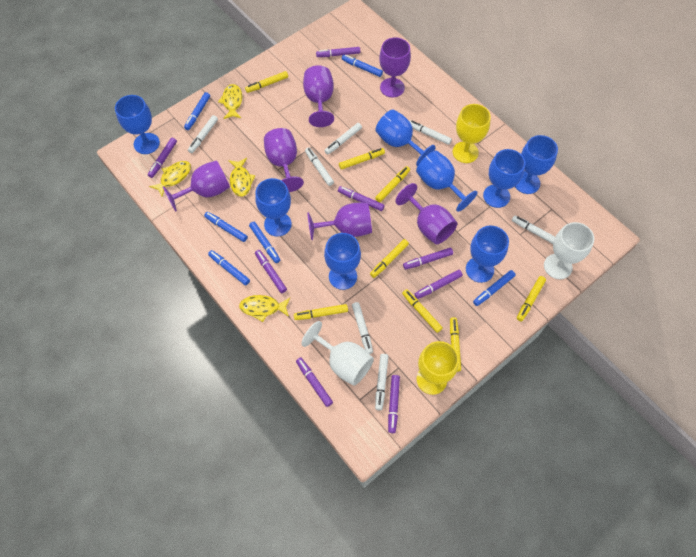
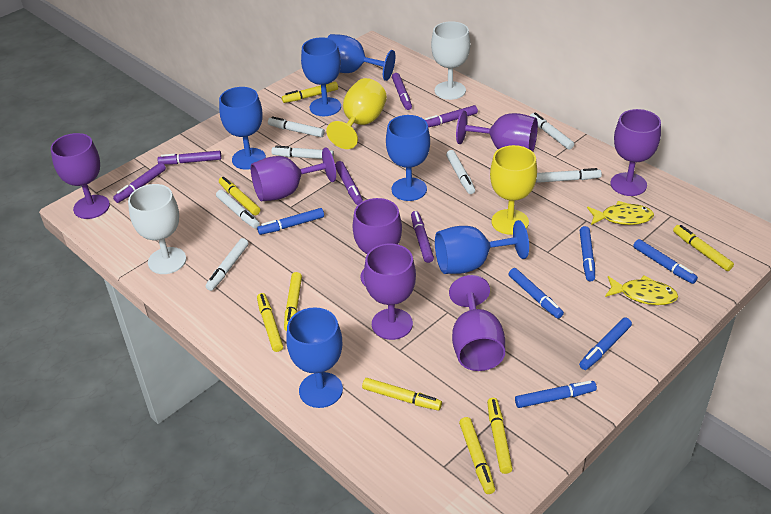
blue goblet: 8 -> 6
purple goblet: 6 -> 7
purple marker: 8 -> 6
yellow fish: 4 -> 2

